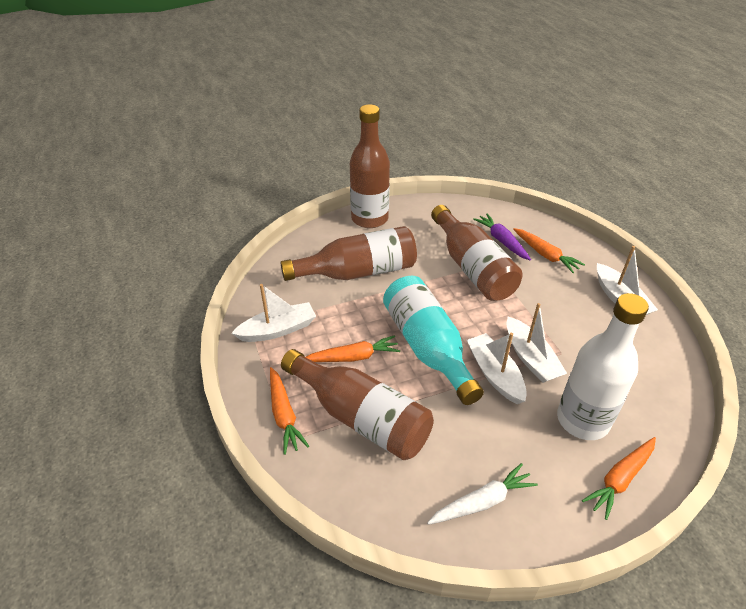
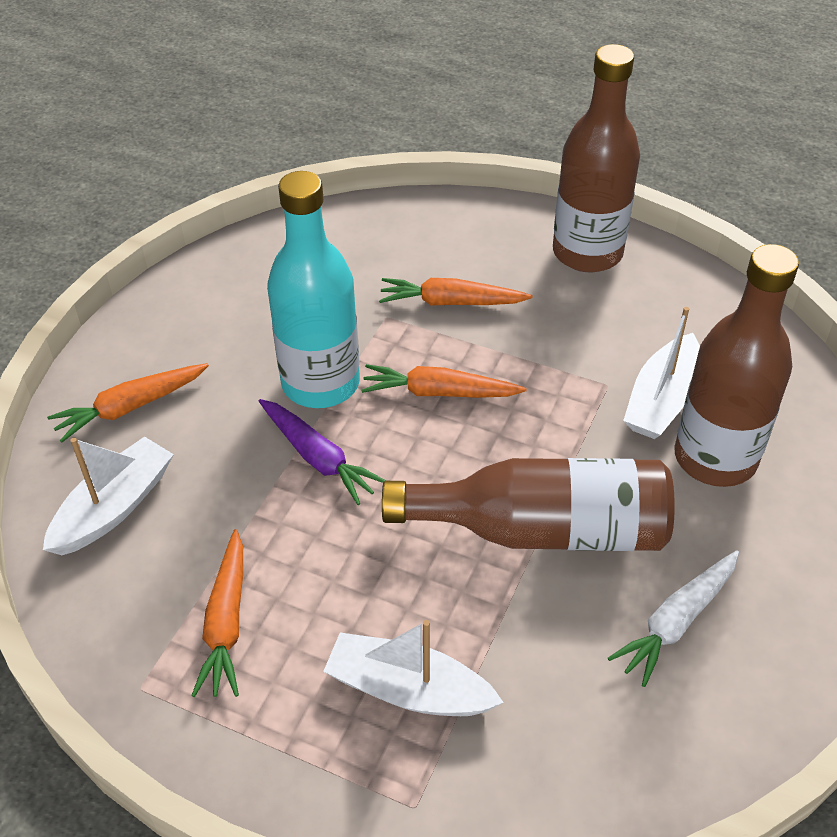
brown bottle: 4 -> 3
white boat: 4 -> 3
white bottle: 1 -> 0

